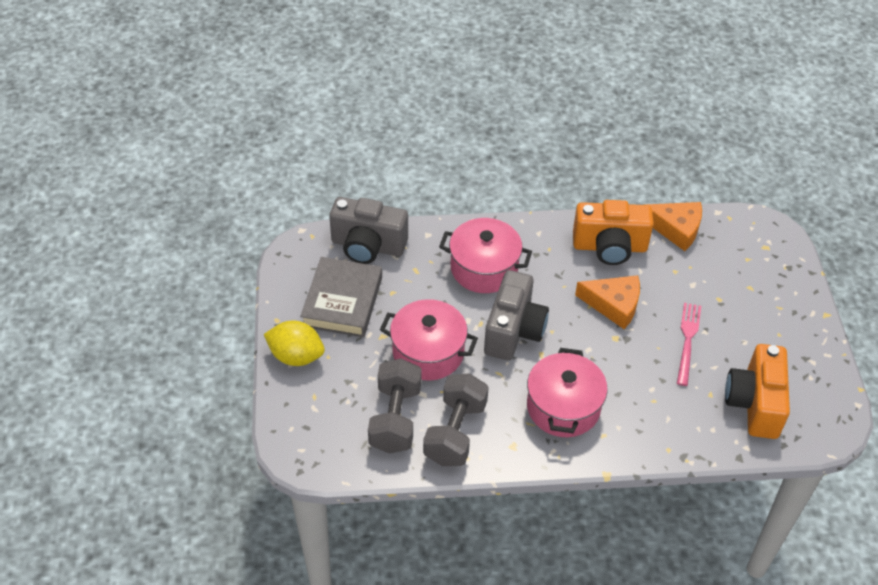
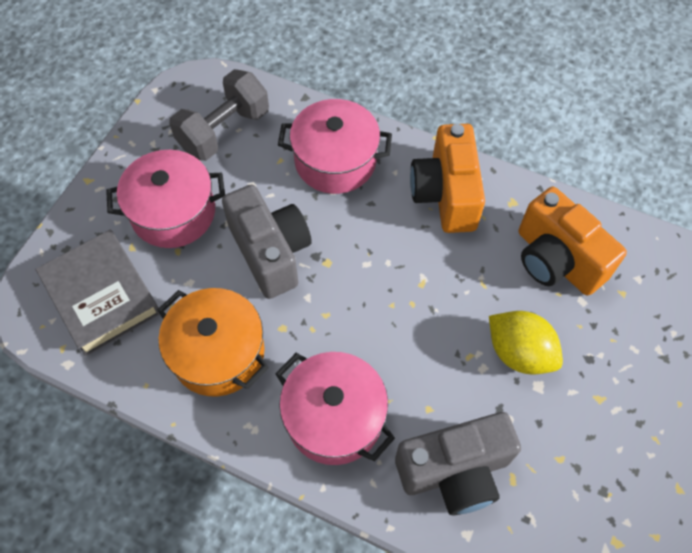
grey dumbbell: 2 -> 1
orange cheese: 2 -> 0
orange pot: 0 -> 1
pink fork: 1 -> 0

